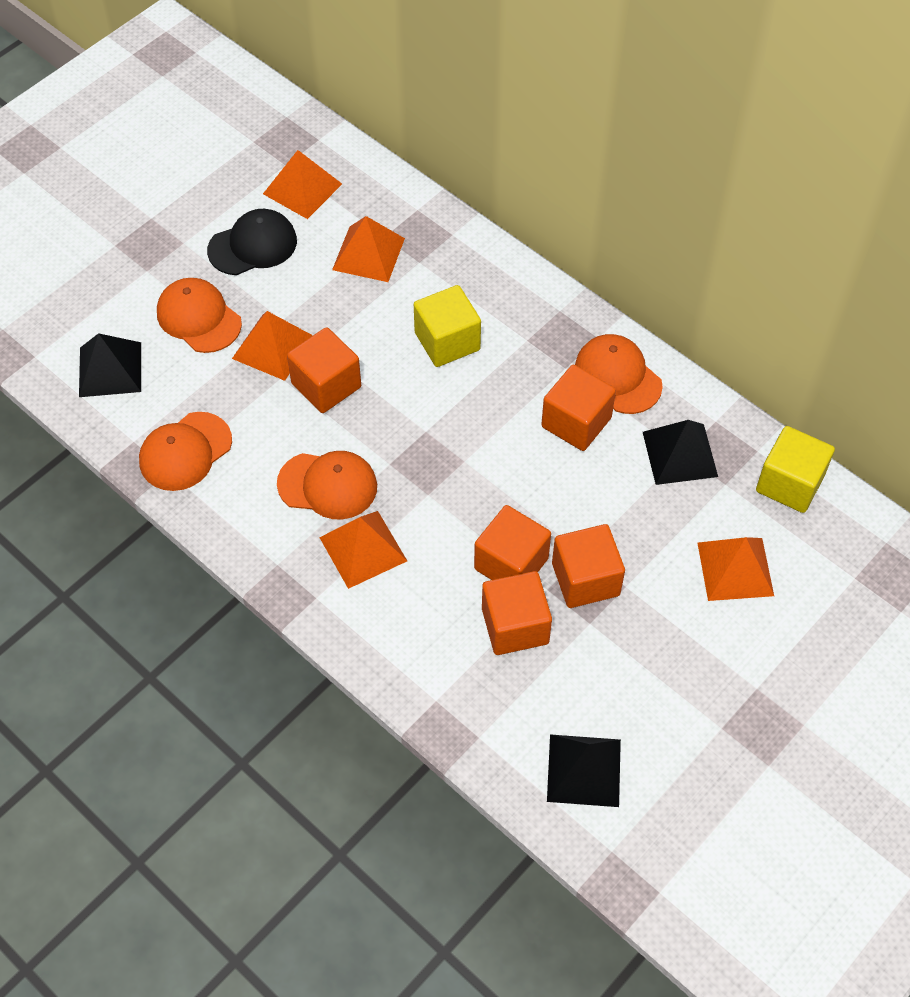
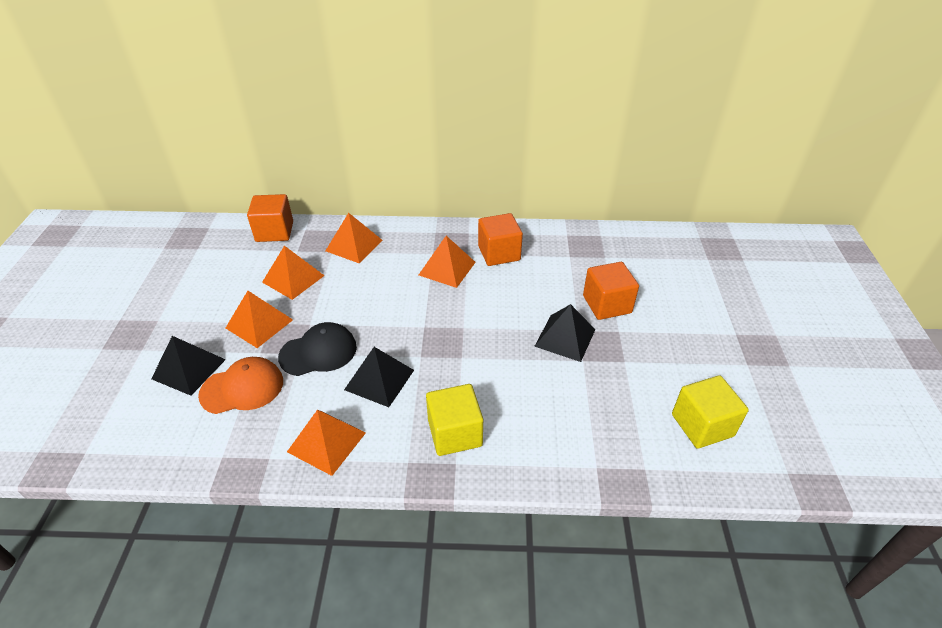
orange cap: 4 -> 1
orange cube: 5 -> 3

